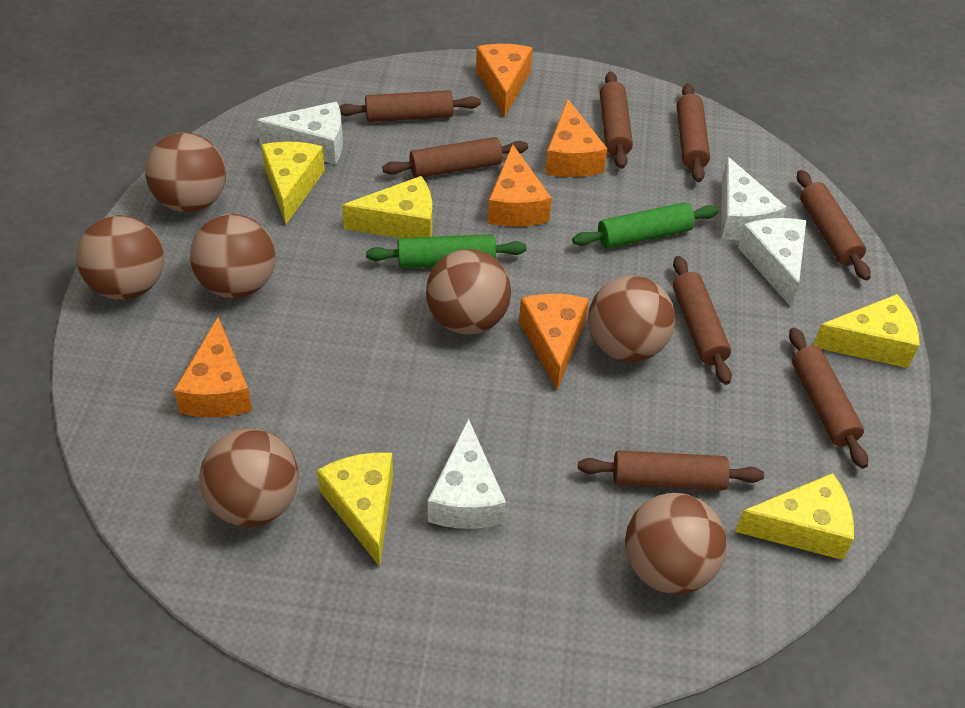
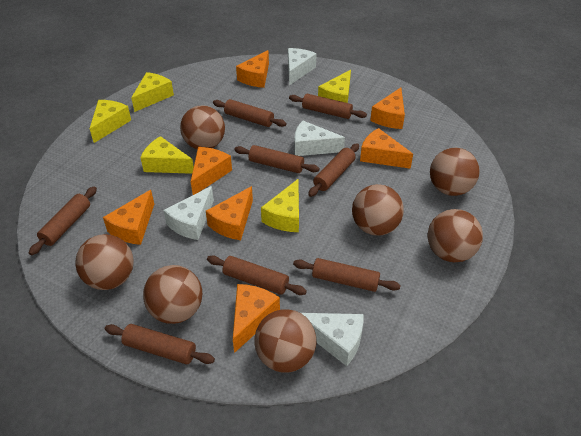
green rolling pin: 2 -> 0
orange cheese: 5 -> 7

